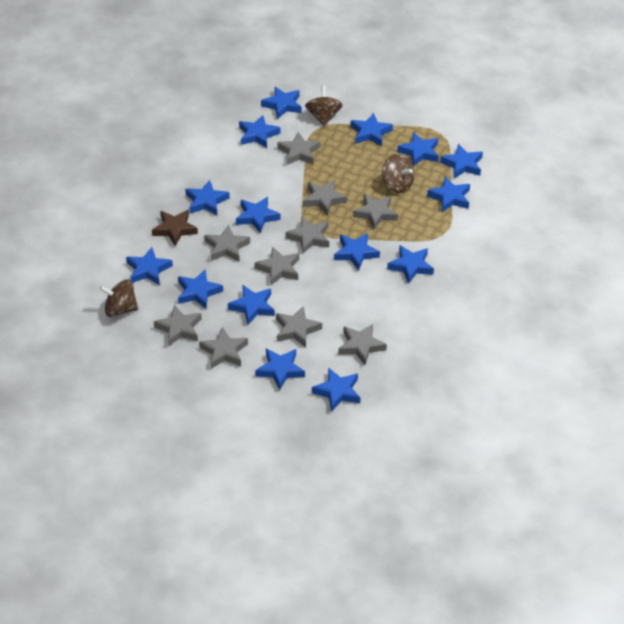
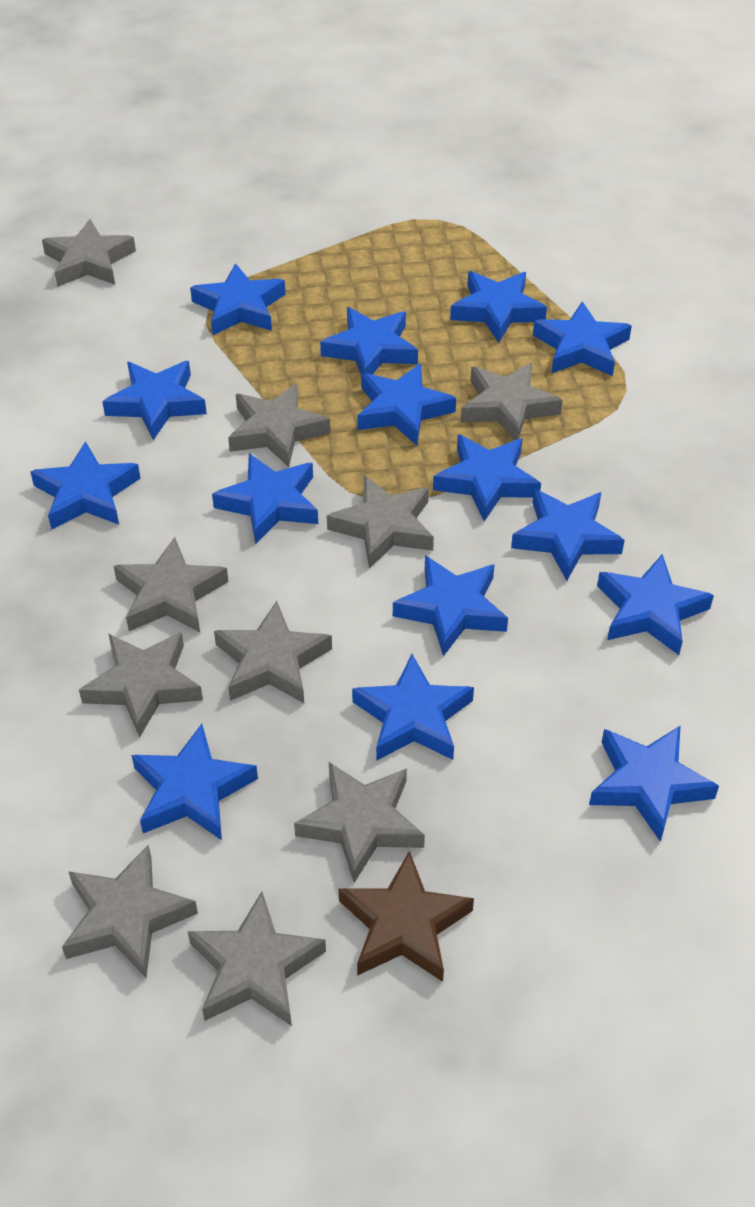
brown spinning top: 3 -> 0

